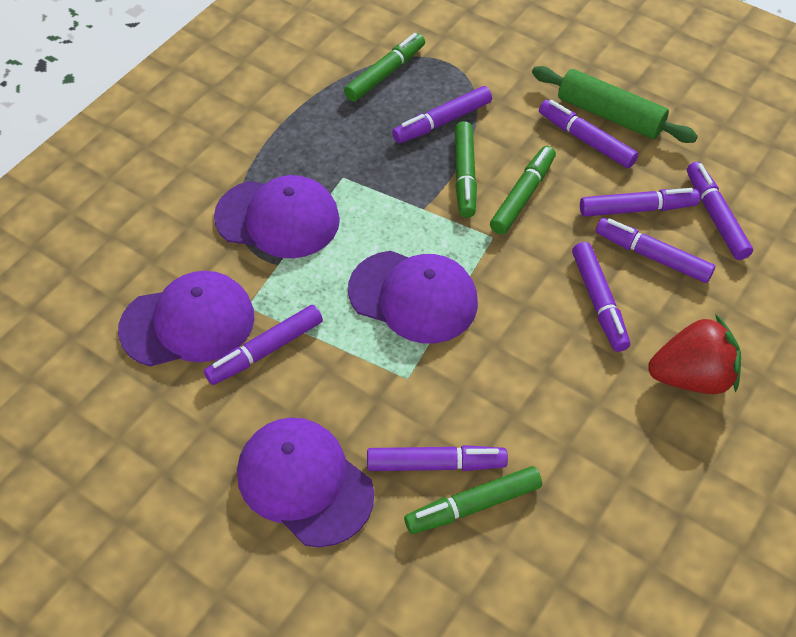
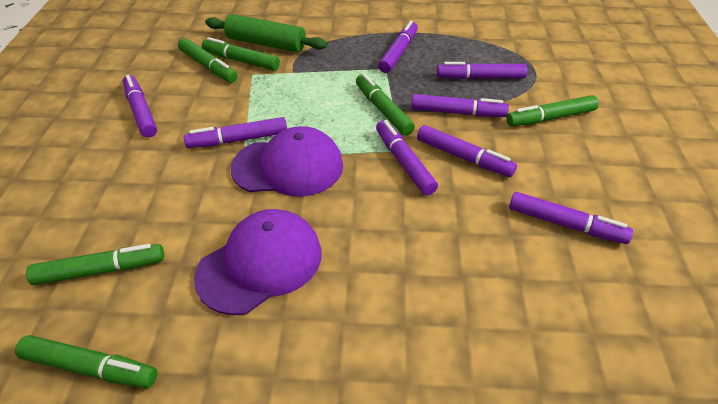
green marker: 4 -> 6
purple cap: 4 -> 2
red strawberry: 1 -> 0

